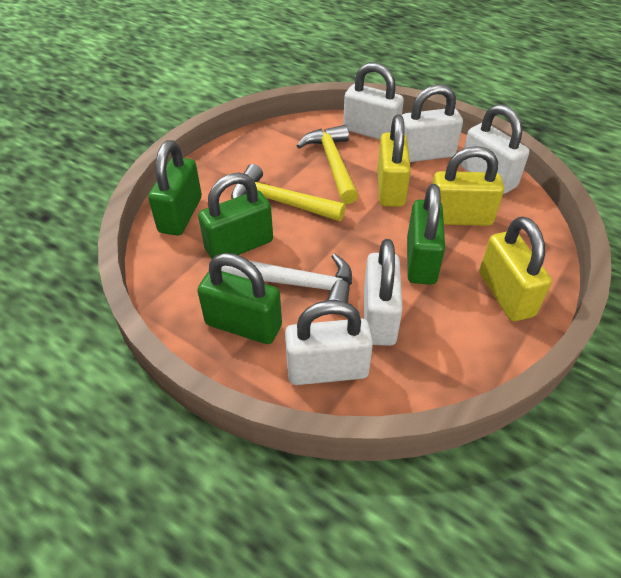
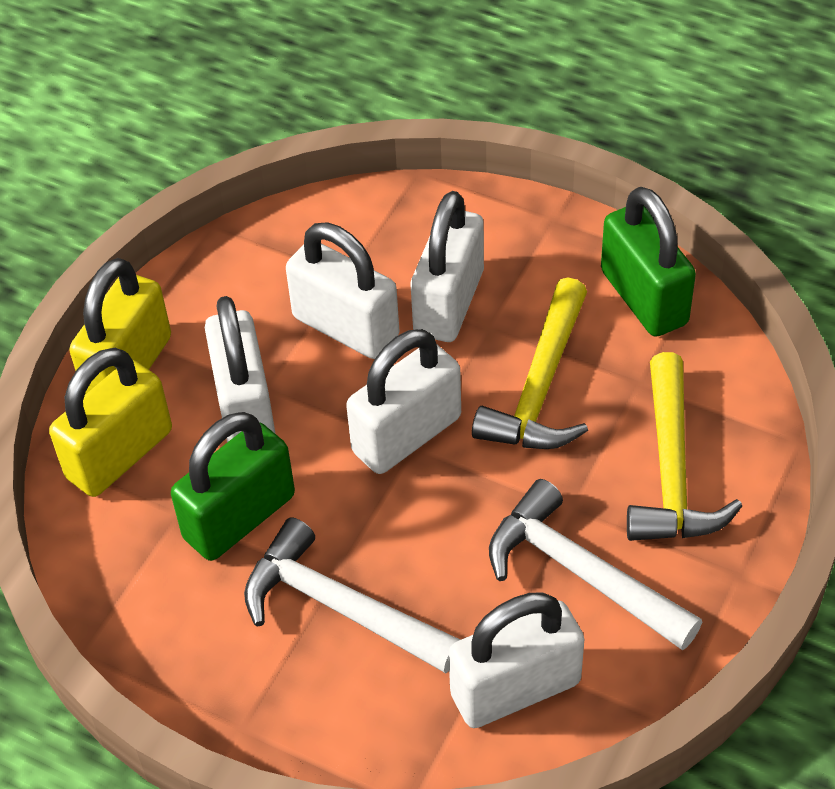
green padlock: 4 -> 2
white hammer: 1 -> 2
yellow padlock: 3 -> 2

